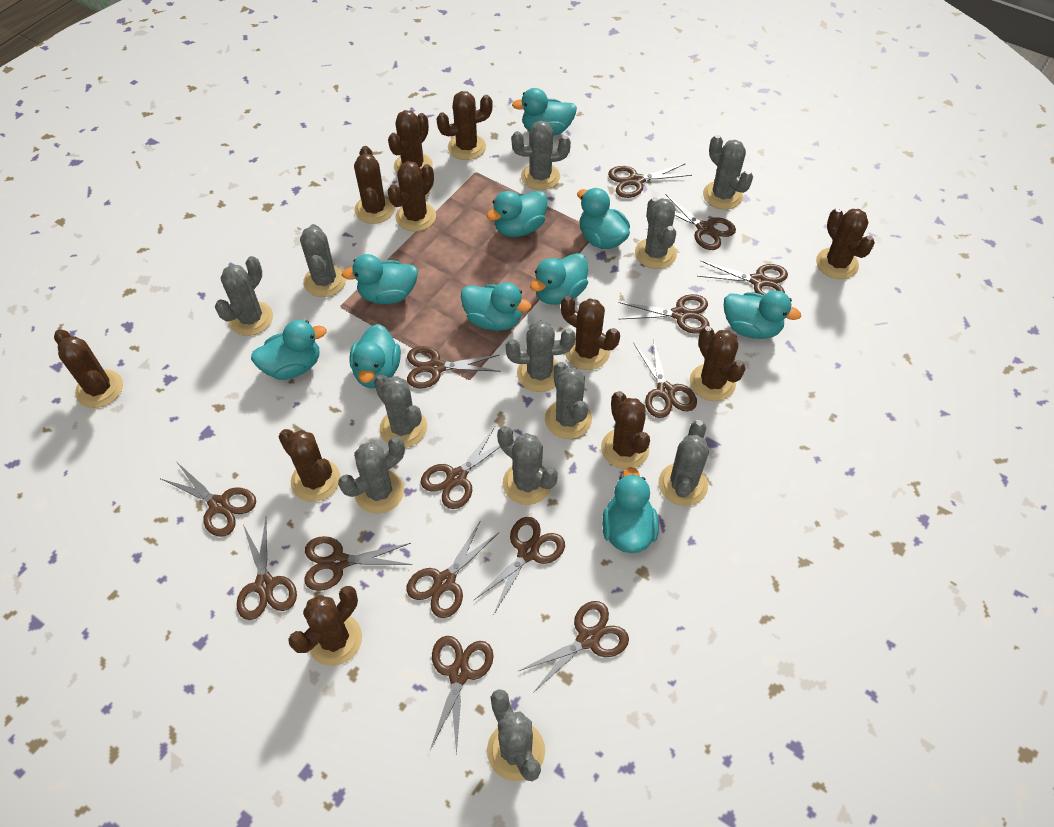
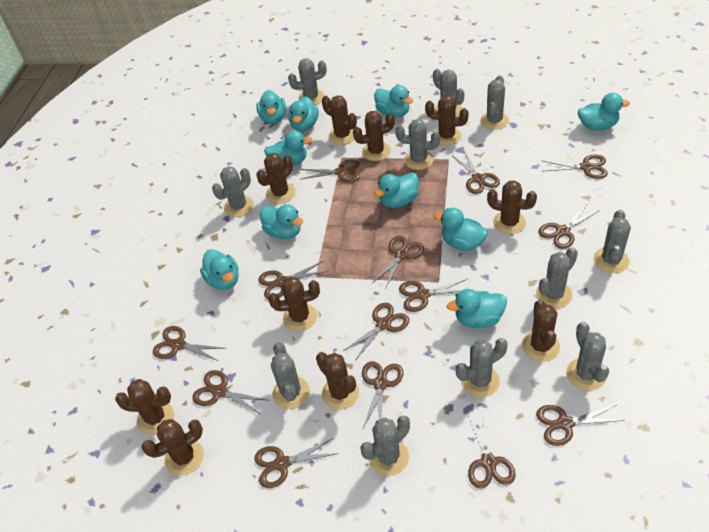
brown cactus: 11 -> 10
grey cactus: 12 -> 11

